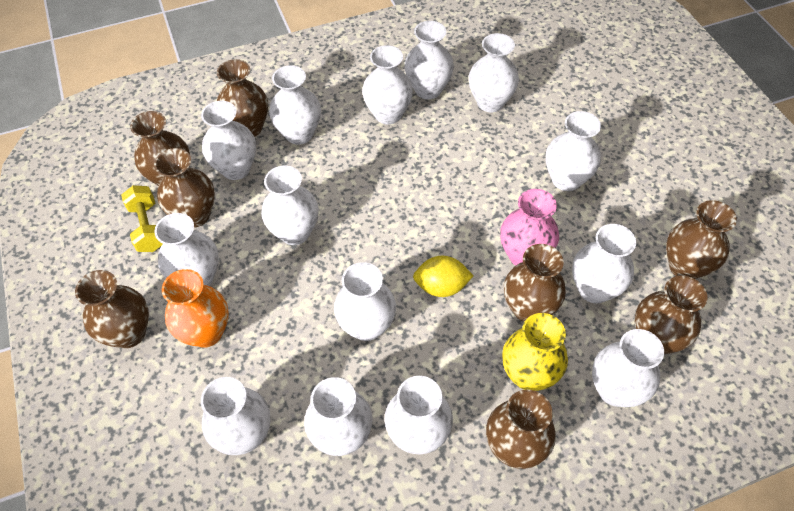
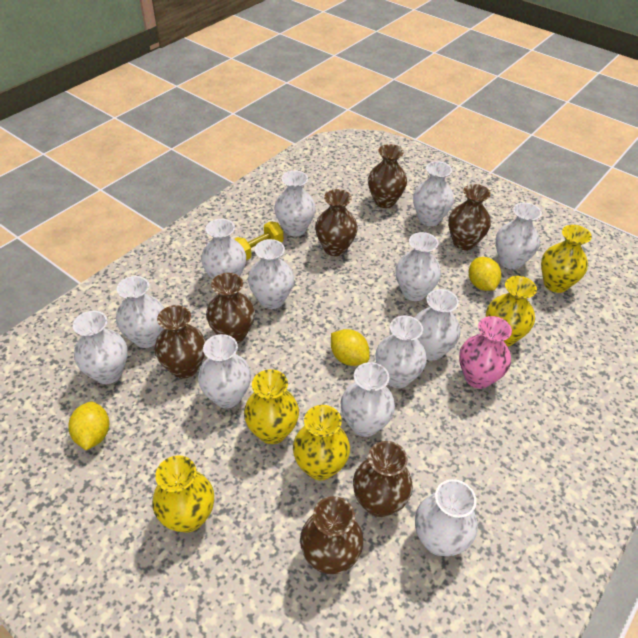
brown vase: 8 -> 7
orange vase: 1 -> 0
white vase: 14 -> 13
yellow lemon: 1 -> 3
yellow vase: 1 -> 5

